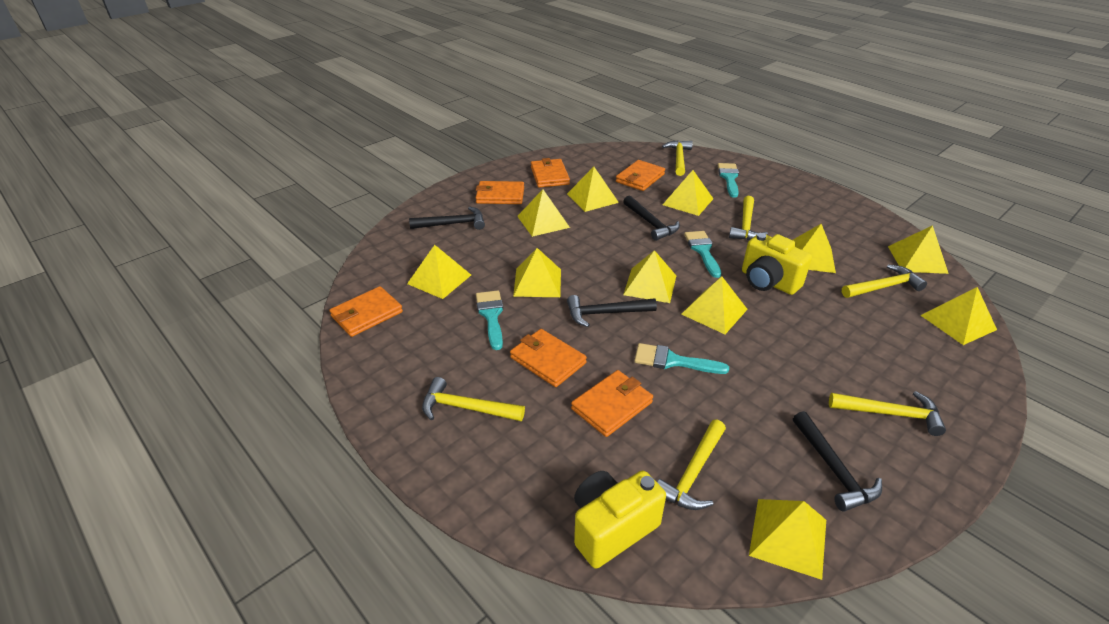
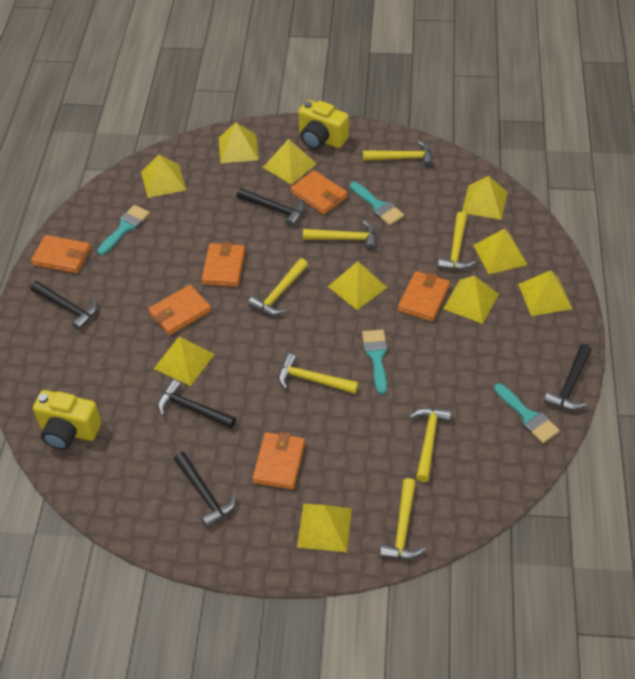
black hammer: 4 -> 5
yellow hammer: 6 -> 7
yellow pyramid: 11 -> 10

